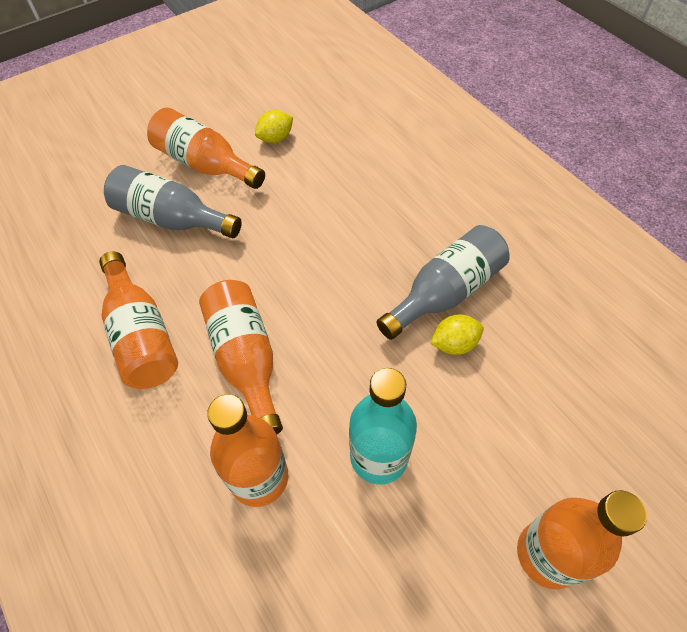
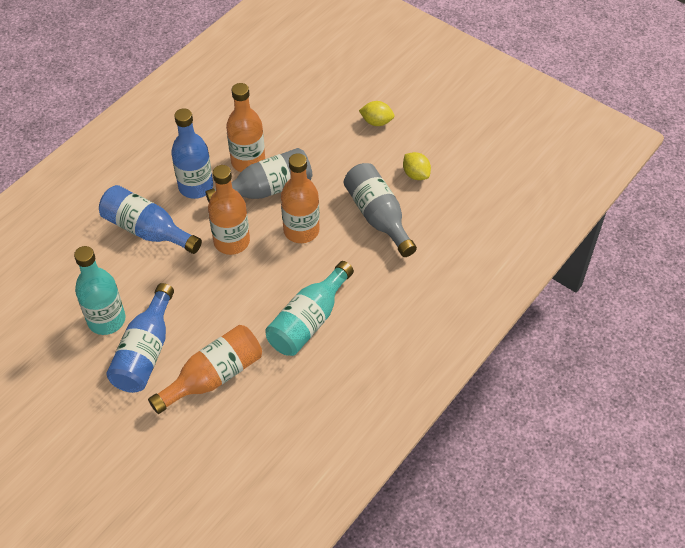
blue bottle: 0 -> 3
orange bottle: 5 -> 4
turquoise bottle: 1 -> 2

